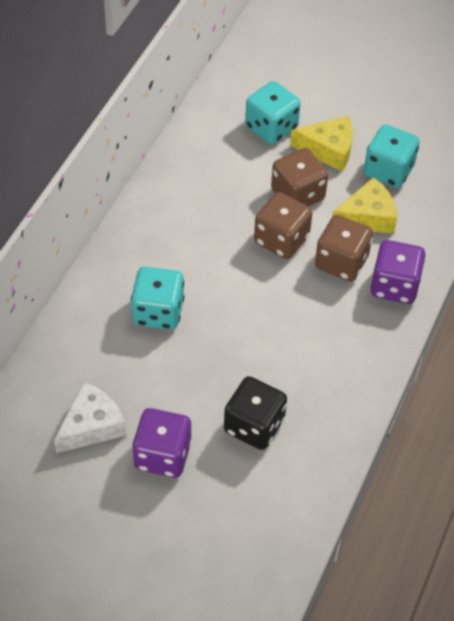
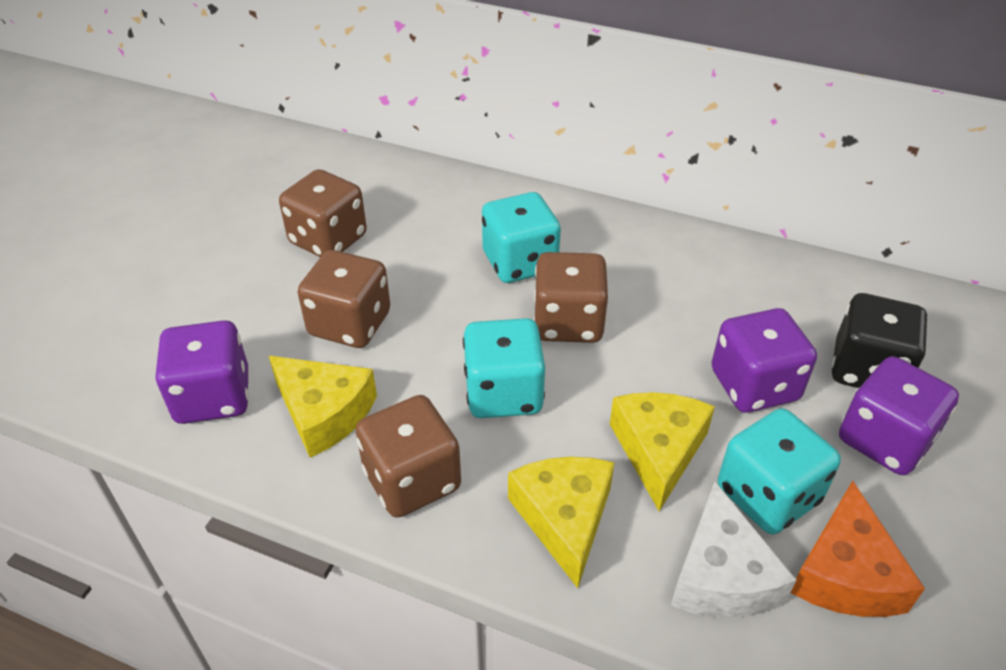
brown dice: 3 -> 4
orange cheese: 0 -> 1
purple dice: 2 -> 3
yellow cheese: 2 -> 3

